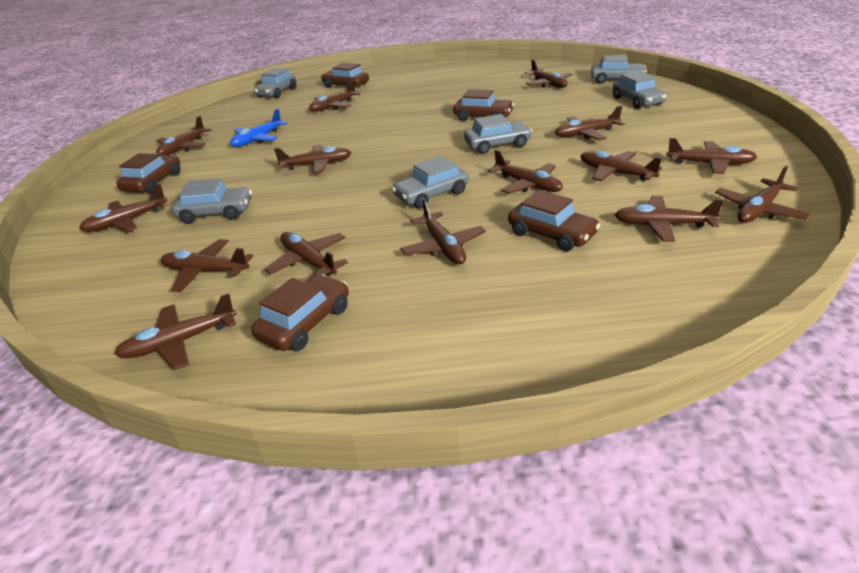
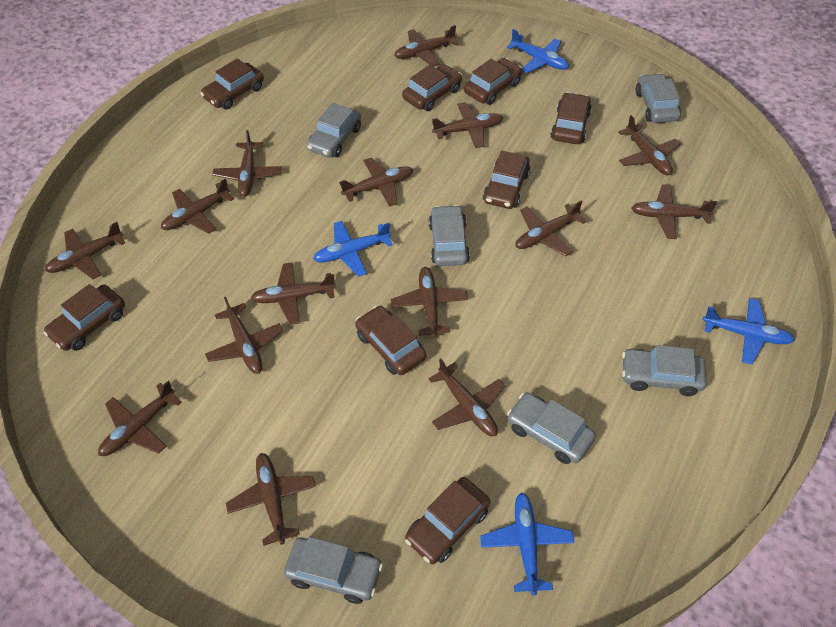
blue plane: 1 -> 4
brown car: 5 -> 8

